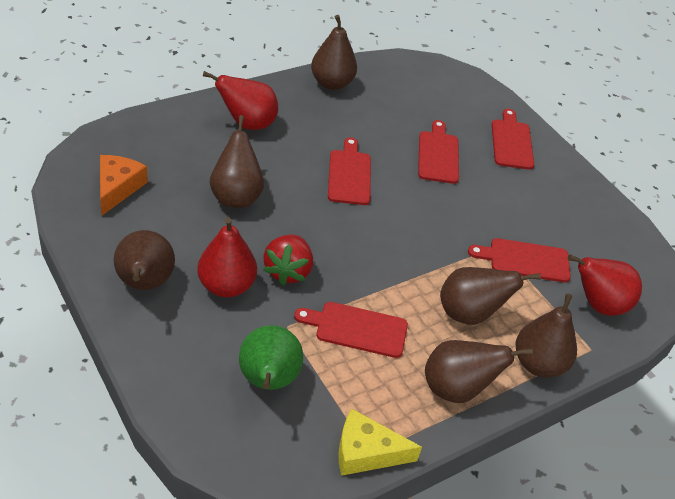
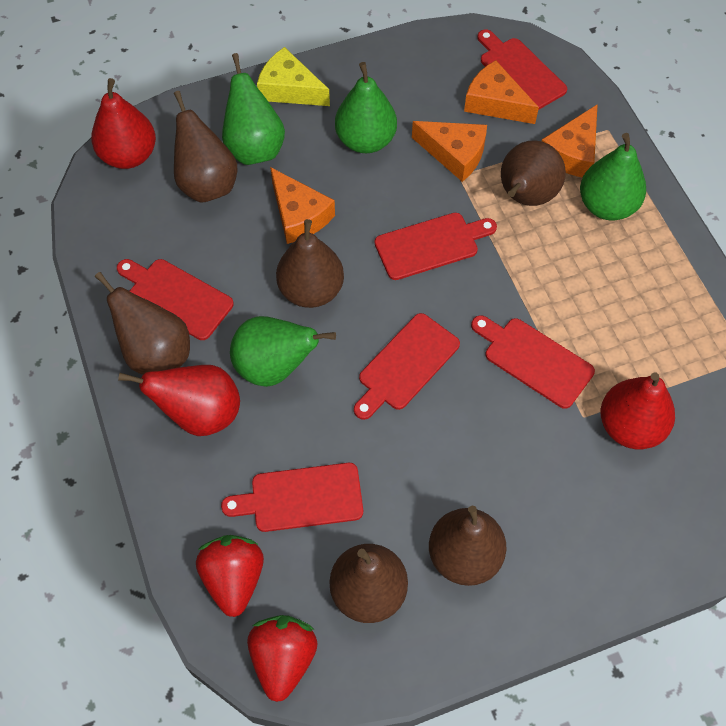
green pear: 1 -> 4
orange cheese: 1 -> 4
red cutting board: 5 -> 6
red strawberry: 1 -> 2

